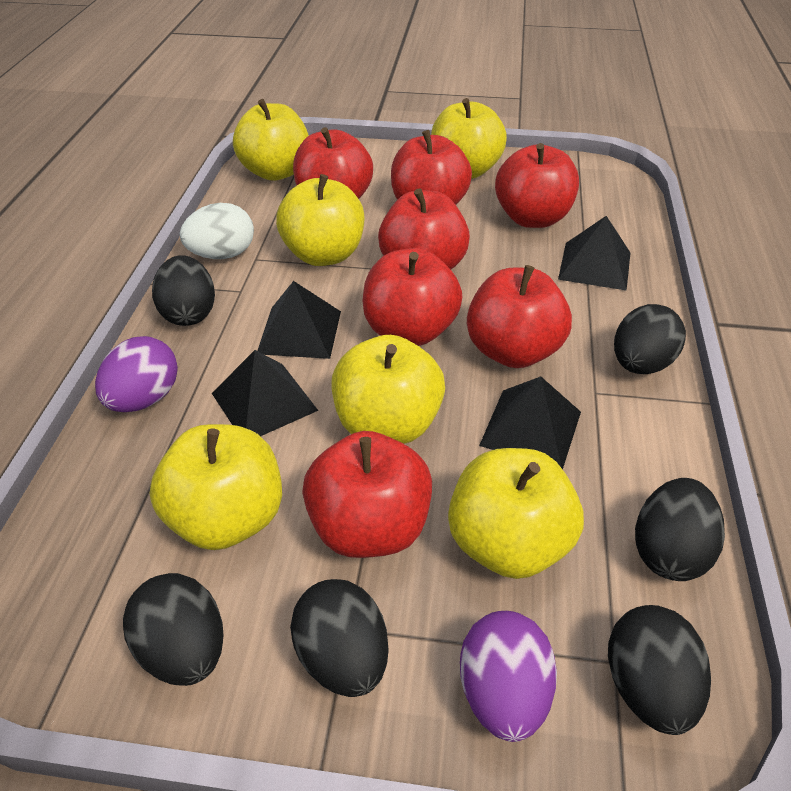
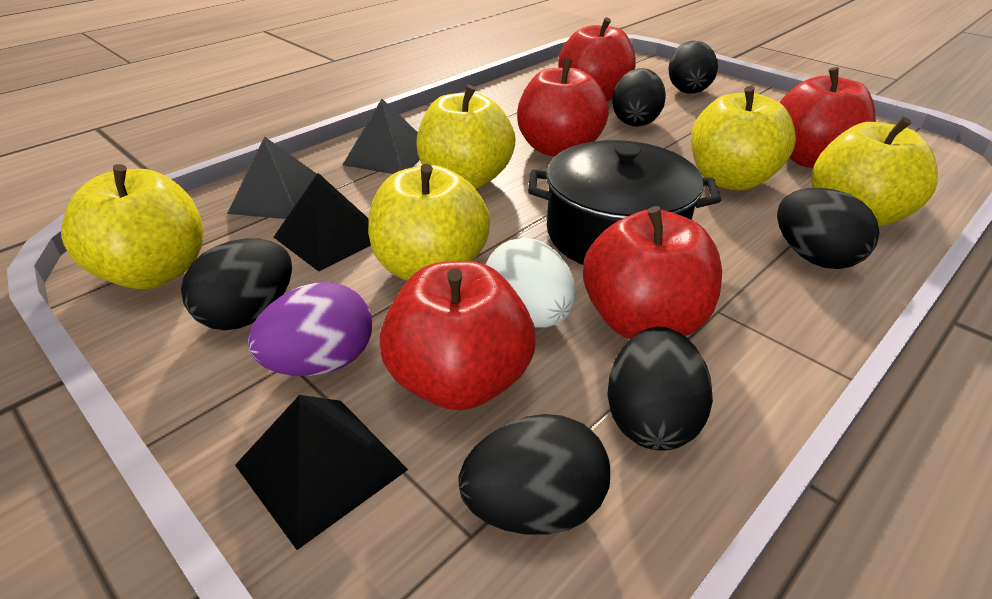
black pot: 0 -> 1
purple egg: 2 -> 1
red apple: 7 -> 5
yellow apple: 6 -> 5

